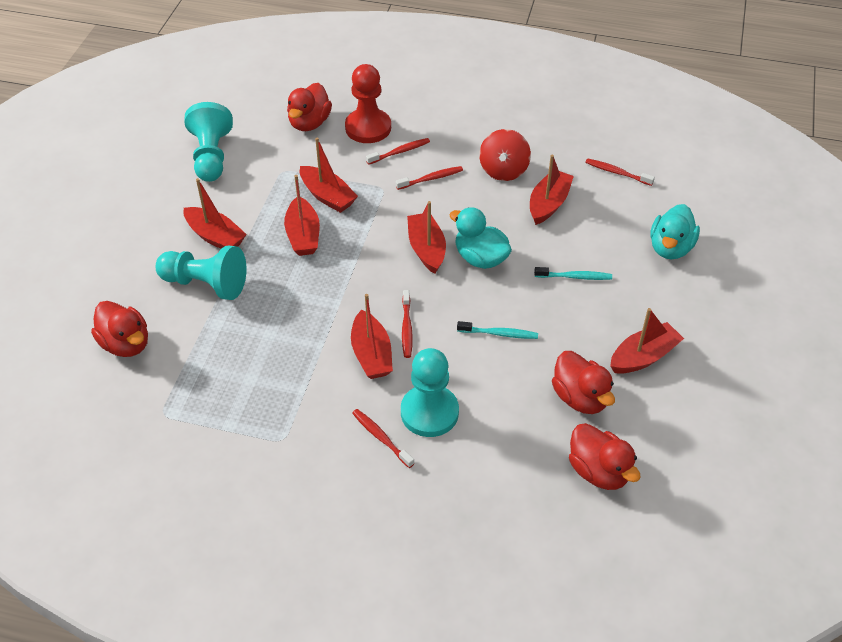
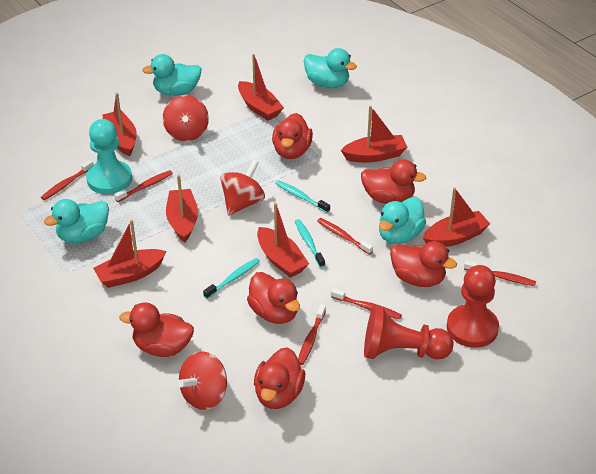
red duck: 4 -> 6
red pawn: 1 -> 2
red spinning top: 1 -> 3
red toothbrush: 5 -> 6
turquoise duck: 2 -> 4
turquoise pawn: 3 -> 1
turquoise toothbrush: 2 -> 3

